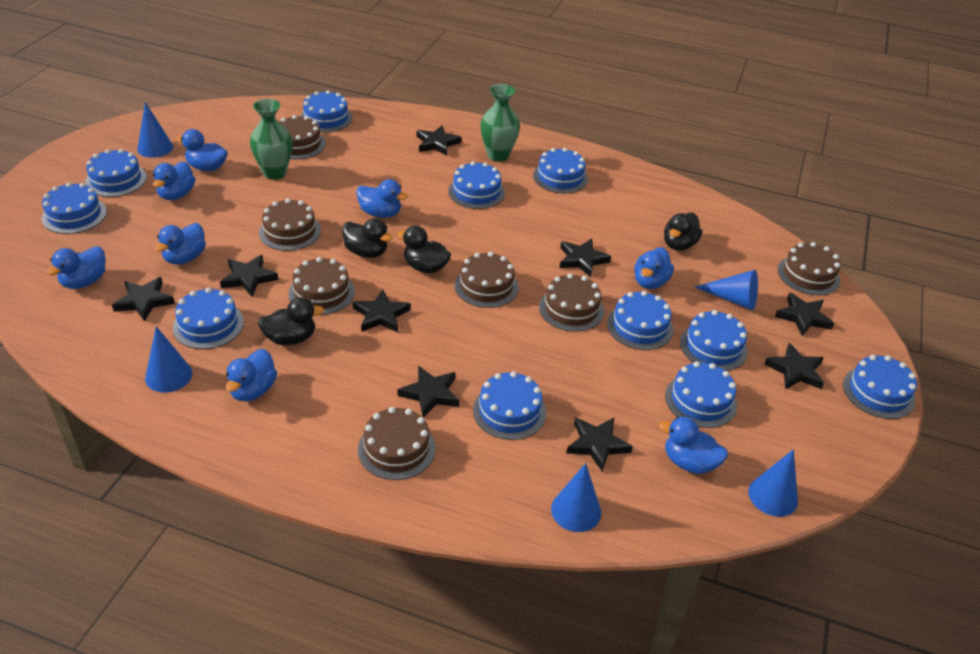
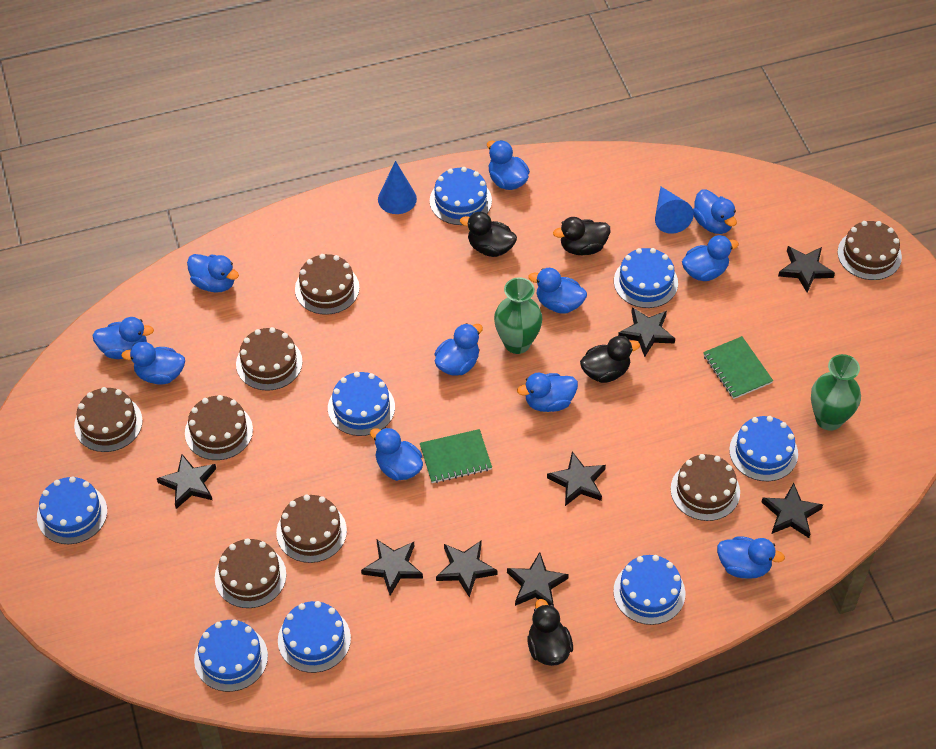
black star: 9 -> 8
blue cake: 11 -> 8
blue cone: 5 -> 2
blue duck: 8 -> 11
brown cake: 7 -> 8
green notebook: 0 -> 2

